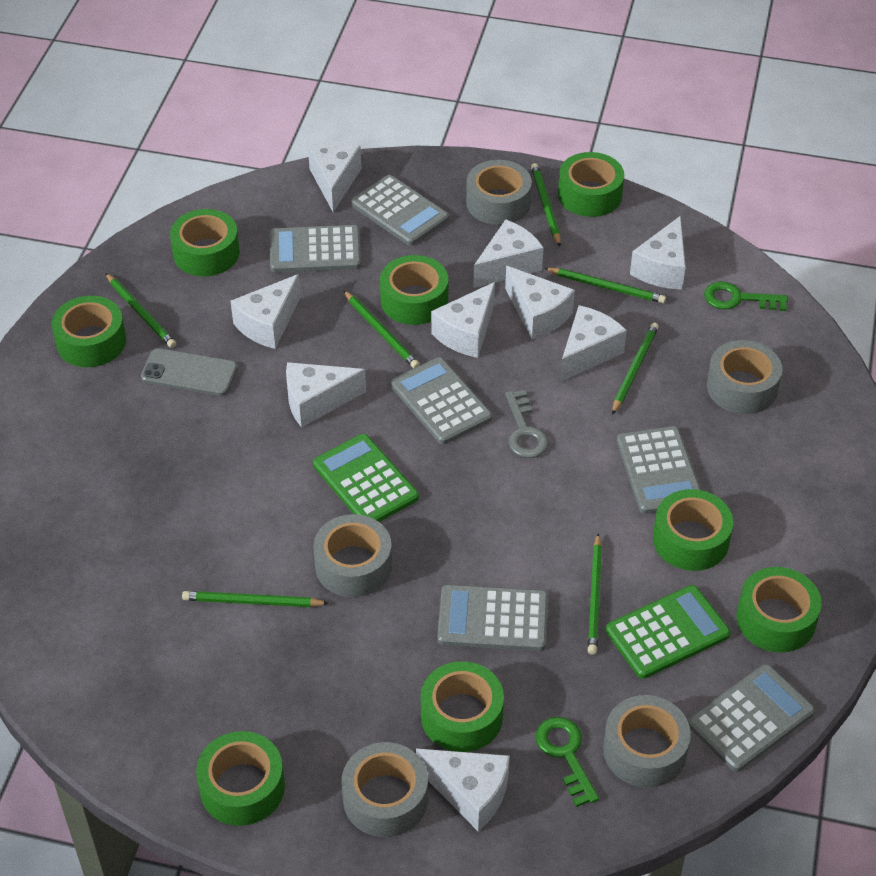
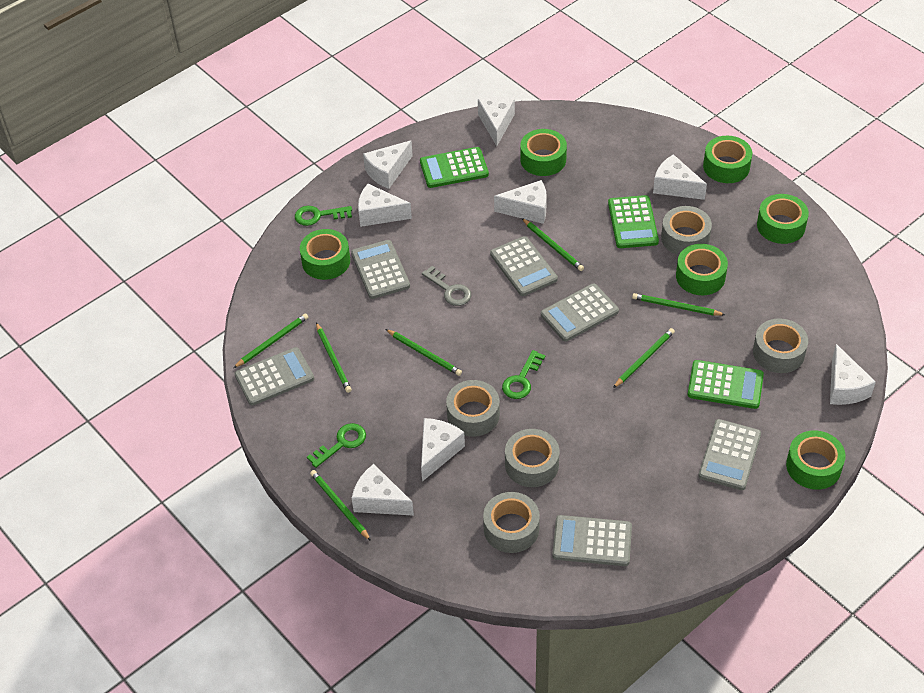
green calculator: 2 -> 3
green key: 2 -> 3
green tape: 8 -> 6
grey phone: 1 -> 0
white cheese: 9 -> 8

